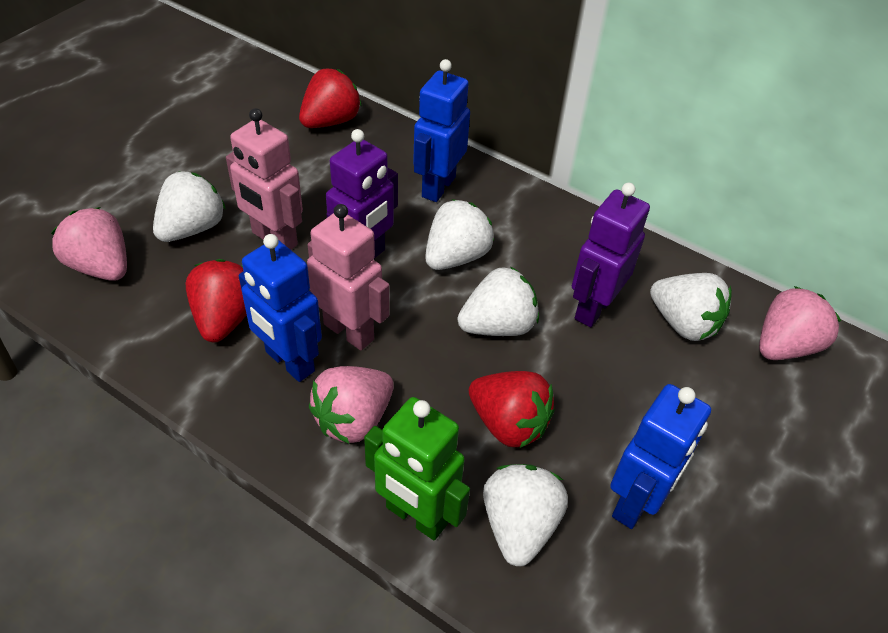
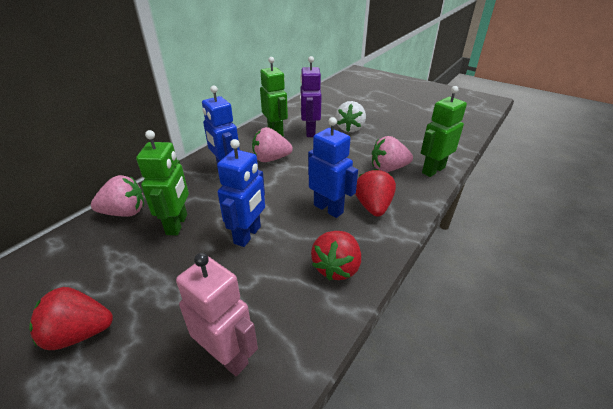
green robot: 1 -> 3
pink robot: 2 -> 1
purple robot: 2 -> 1
white strawberry: 5 -> 1

